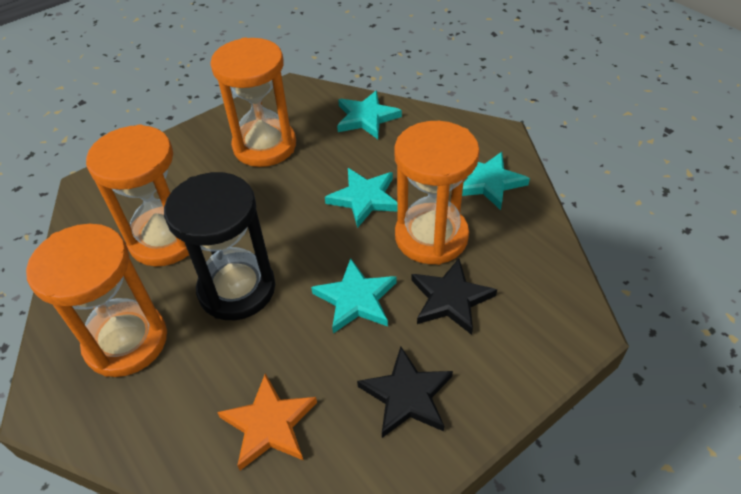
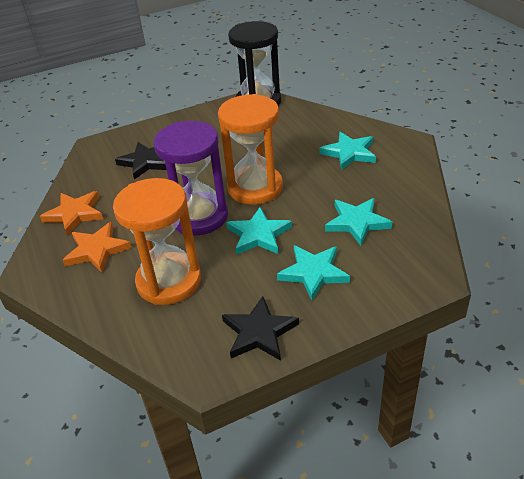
orange hourglass: 4 -> 2
orange star: 1 -> 2
purple hourglass: 0 -> 1

